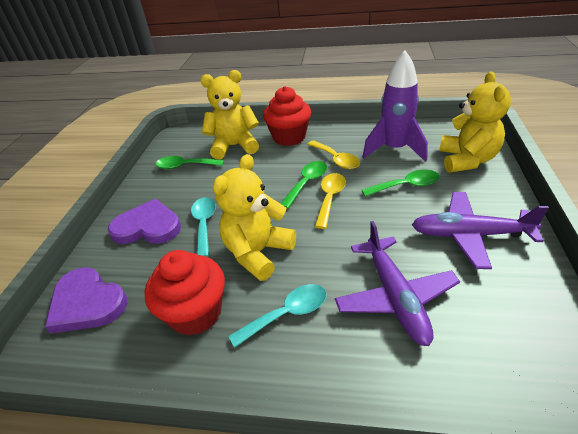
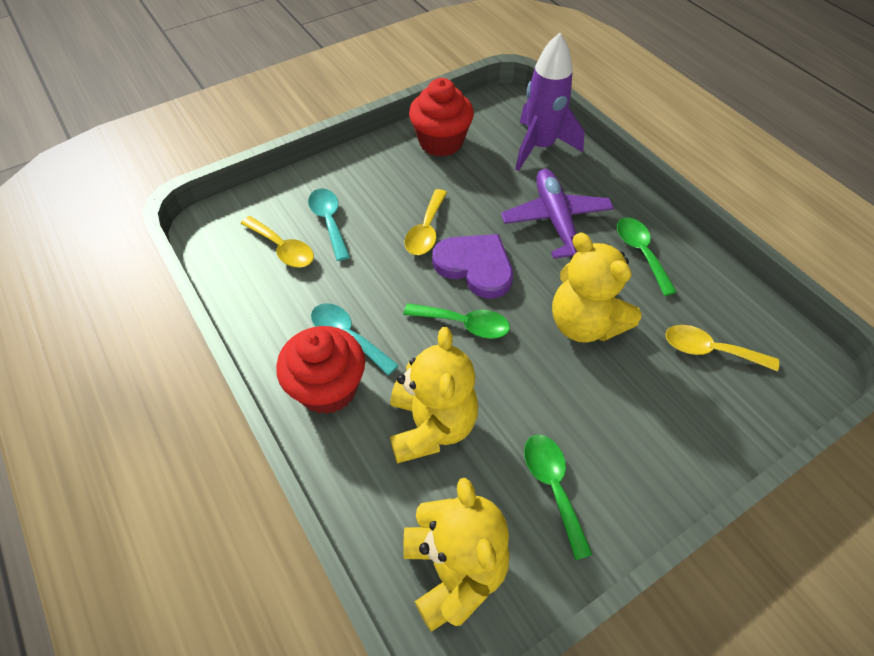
purple heart: 2 -> 1
purple plane: 2 -> 1
yellow spoon: 2 -> 3

